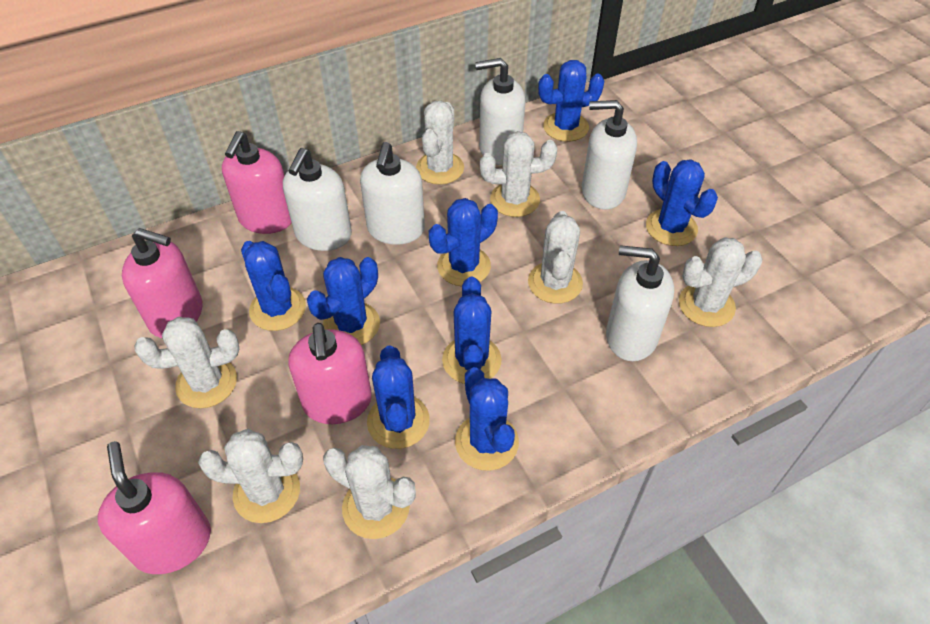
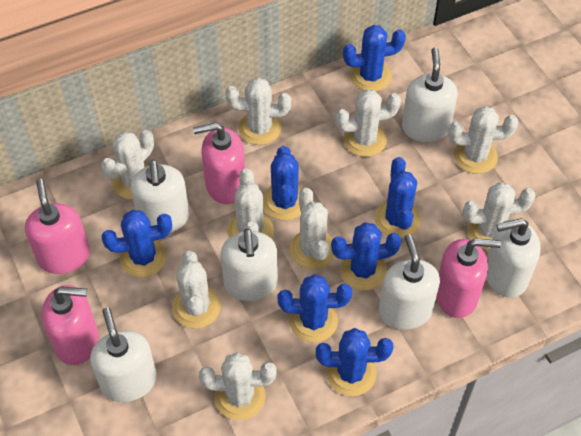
blue cactus: 8 -> 7
white cactus: 7 -> 9
white soap dispenser: 5 -> 6

